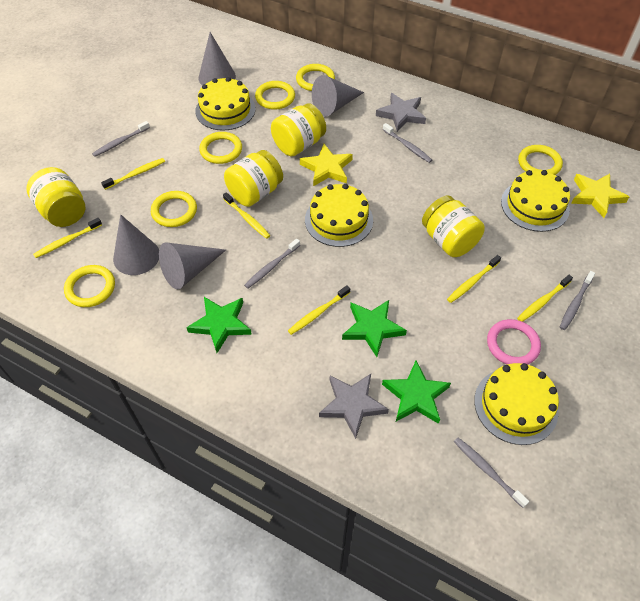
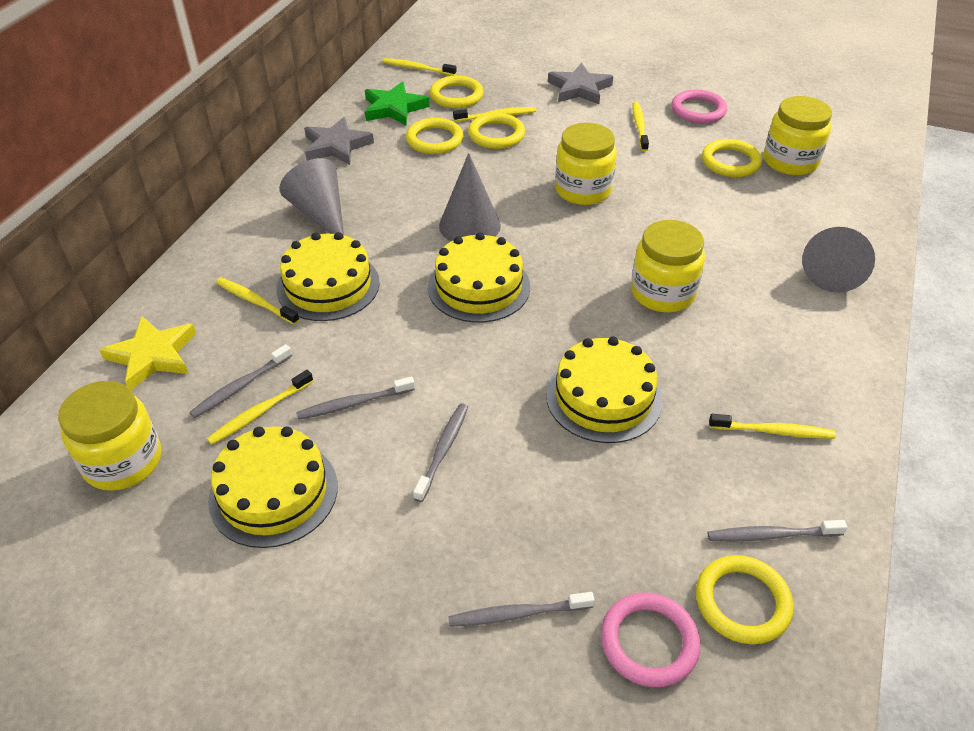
green star: 3 -> 1
grey cone: 4 -> 3
pink ring: 1 -> 2
yellow ring: 6 -> 5
yellow star: 2 -> 1

